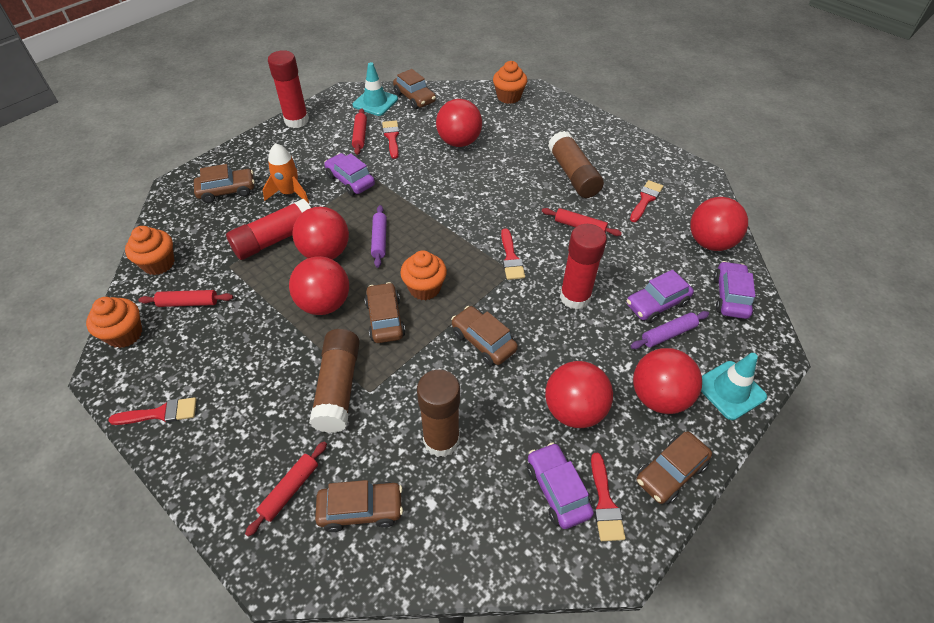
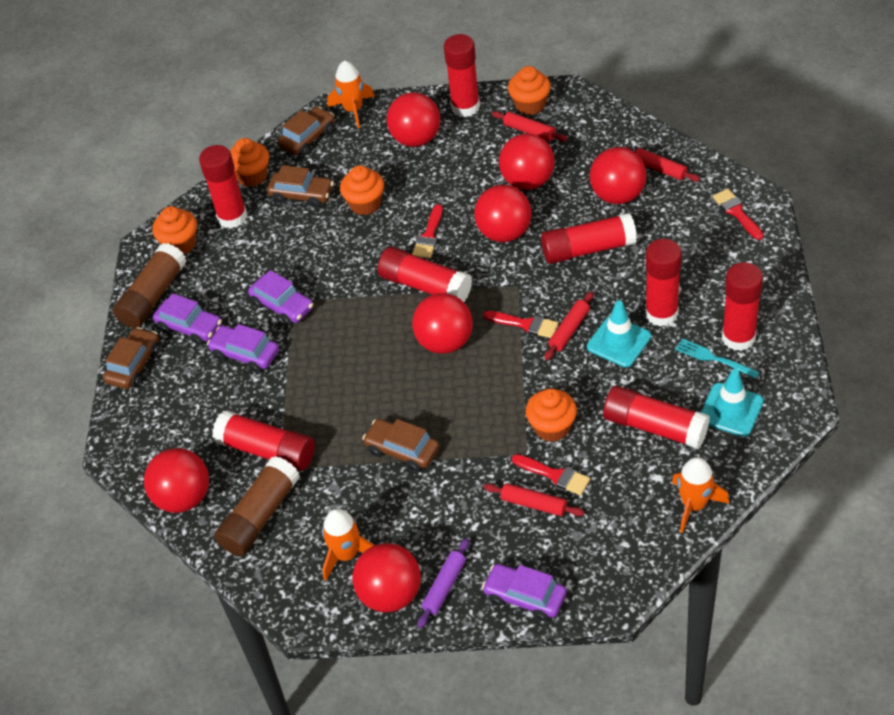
brown car: 6 -> 4
brown glue stick: 3 -> 2
orange cupcake: 4 -> 5
orange rocket: 1 -> 3
purple rolling pin: 2 -> 1
red ball: 6 -> 7
red brush: 5 -> 4
red glue stick: 3 -> 8
turquoise fork: 0 -> 1

